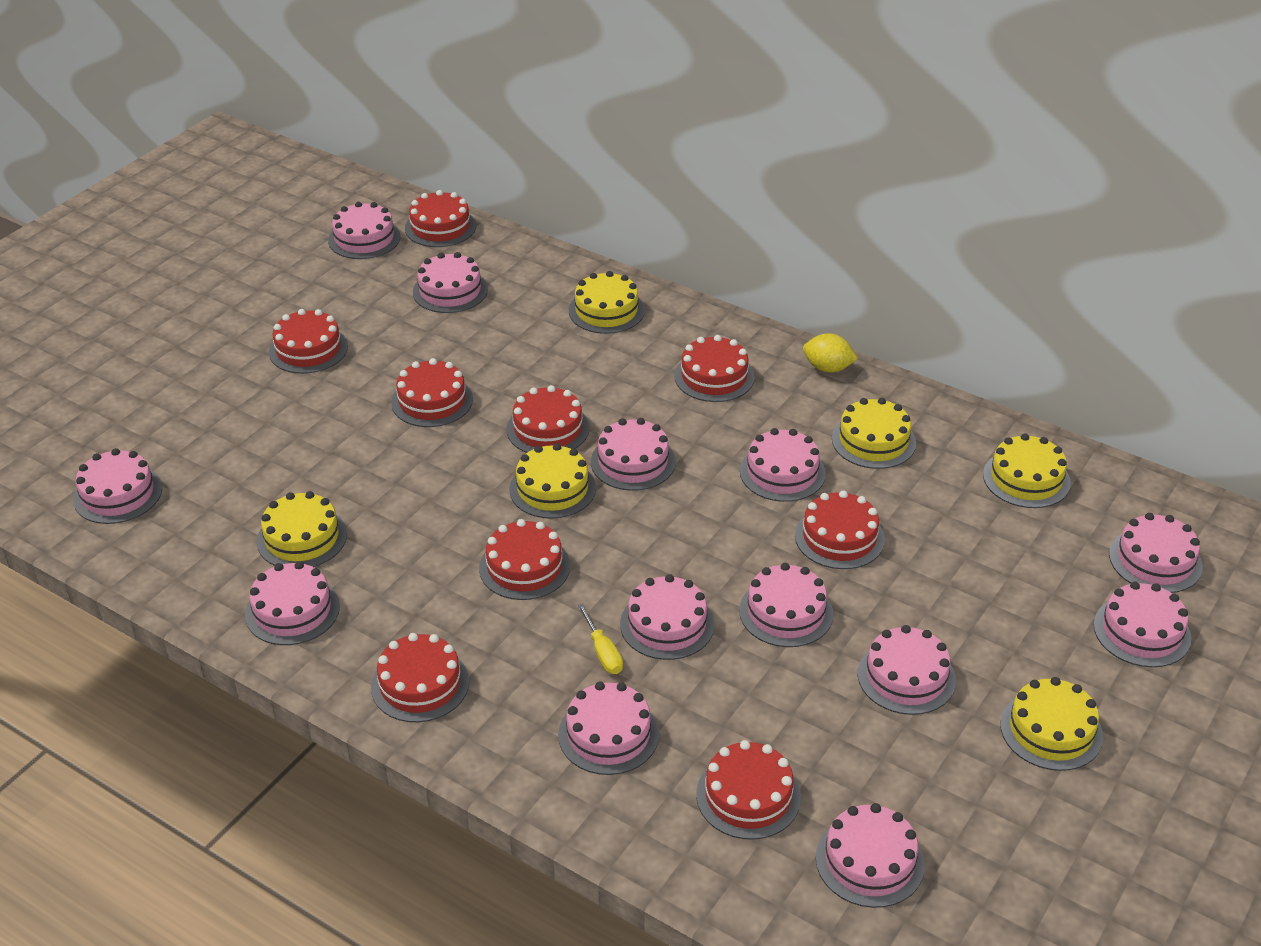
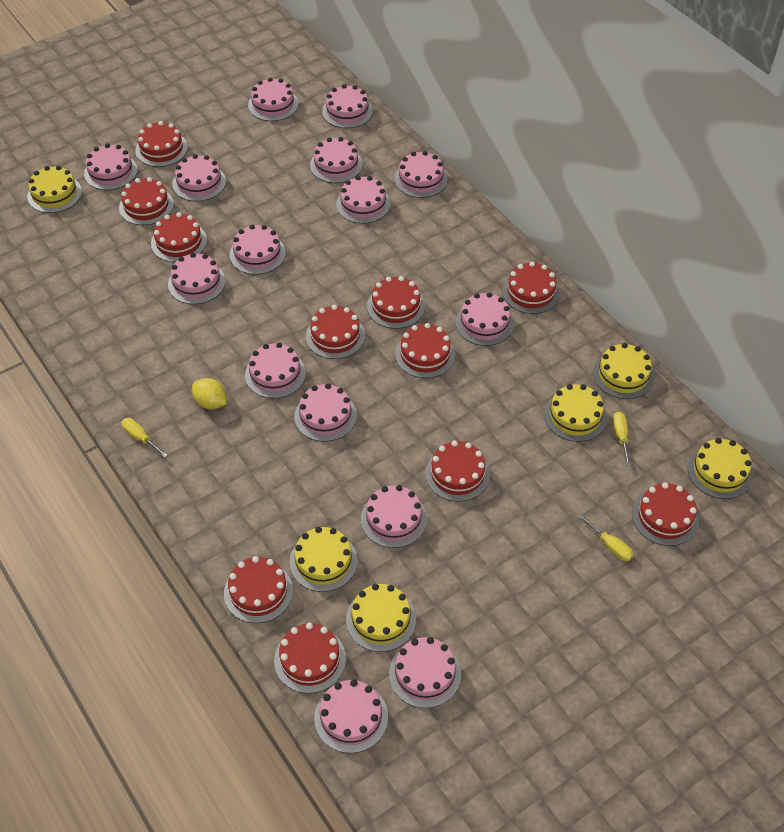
pink cake: 13 -> 15
red cake: 9 -> 11
yellow screwdriver: 1 -> 3

